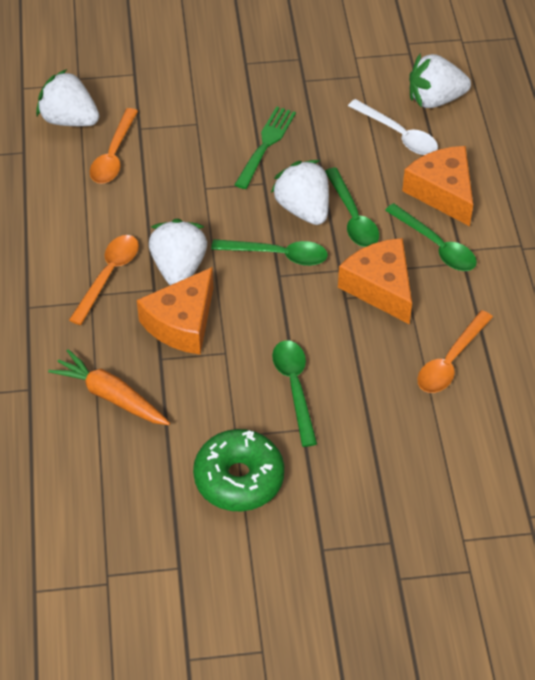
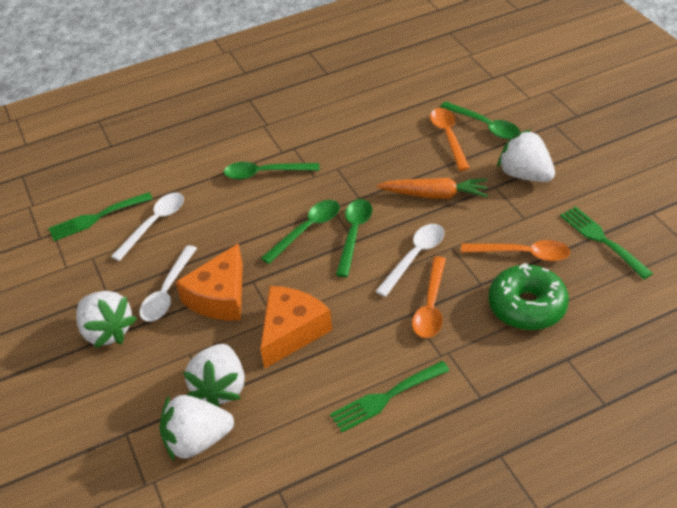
green fork: 1 -> 3
orange cheese: 3 -> 2
white spoon: 1 -> 3

